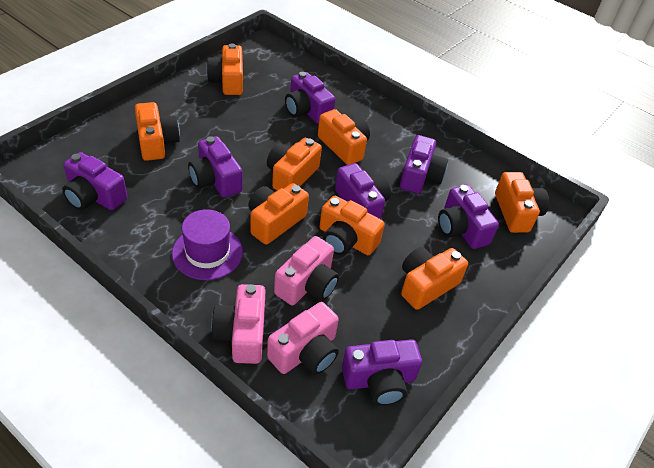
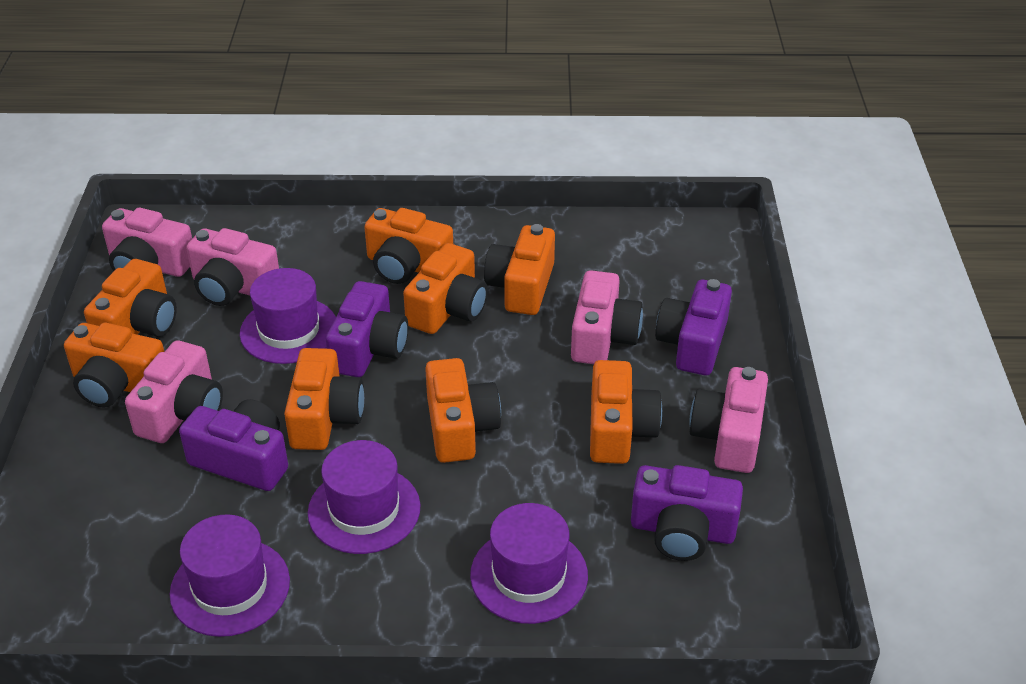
pink camera: 3 -> 5
purple camera: 7 -> 4
purple hat: 1 -> 4

